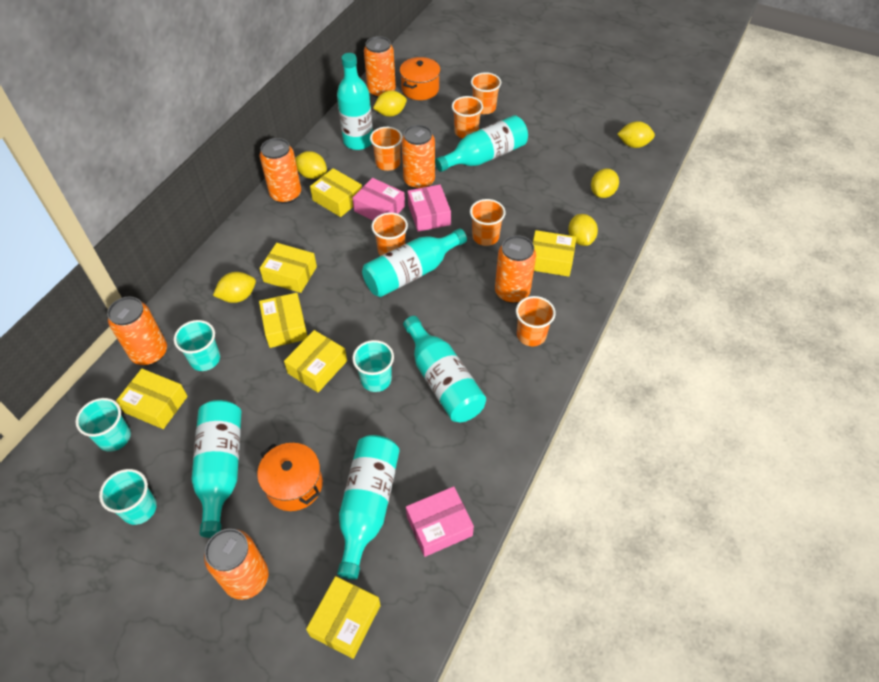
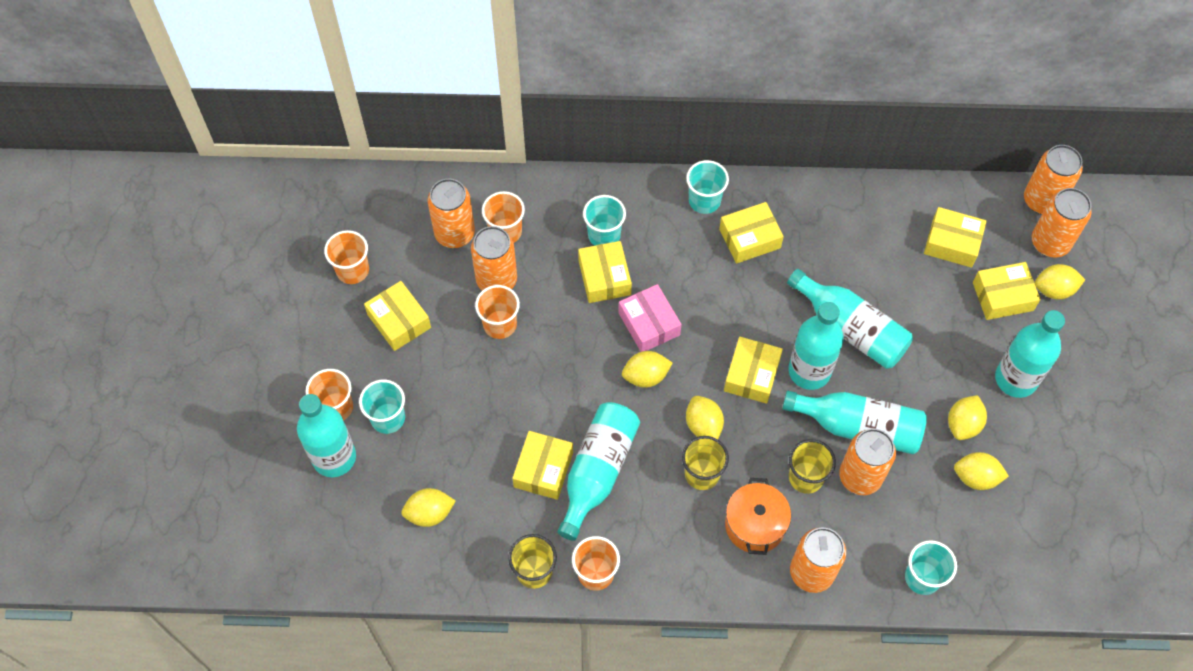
orange cup: 6 -> 5
orange pot: 2 -> 1
pink box: 3 -> 1
yellow cup: 0 -> 3

